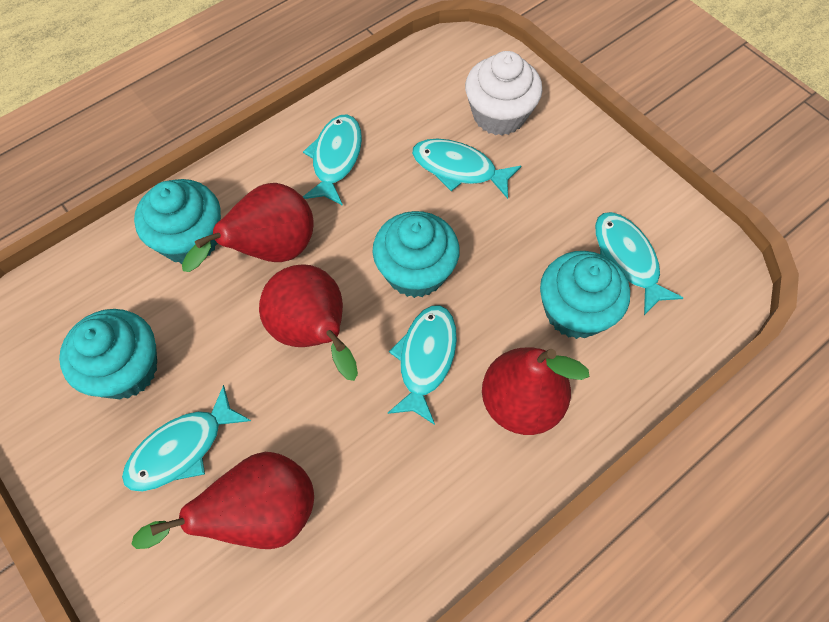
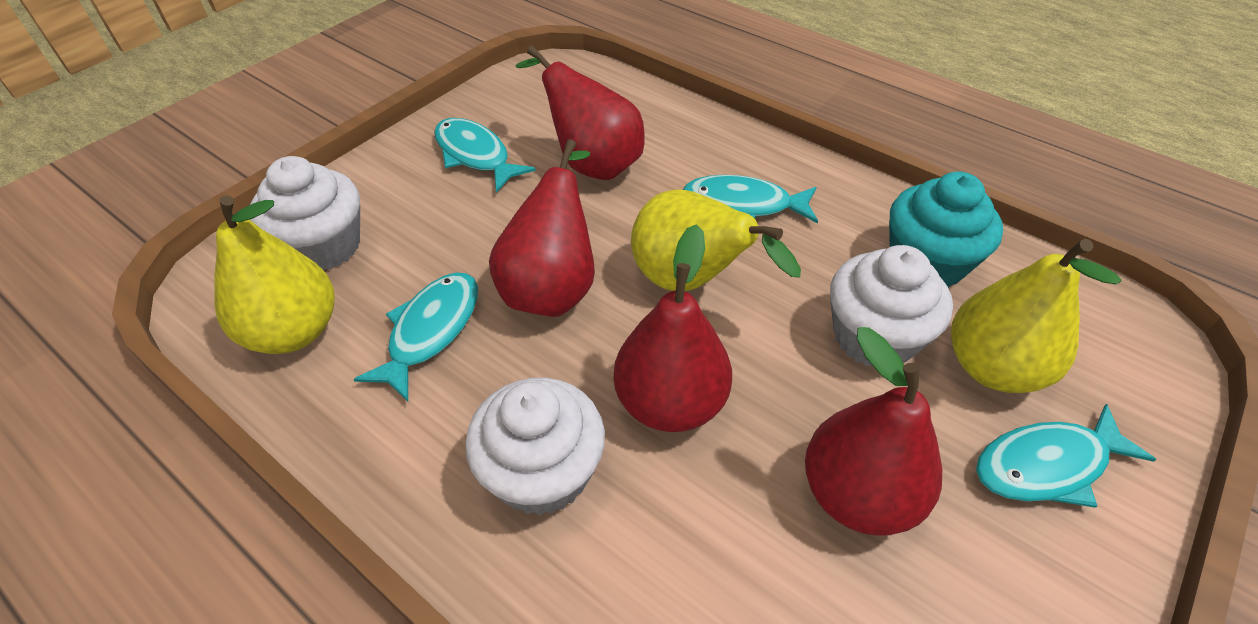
turquoise cupcake: 4 -> 1
turquoise fish: 5 -> 4
white cupcake: 1 -> 3
yellow pear: 0 -> 3

